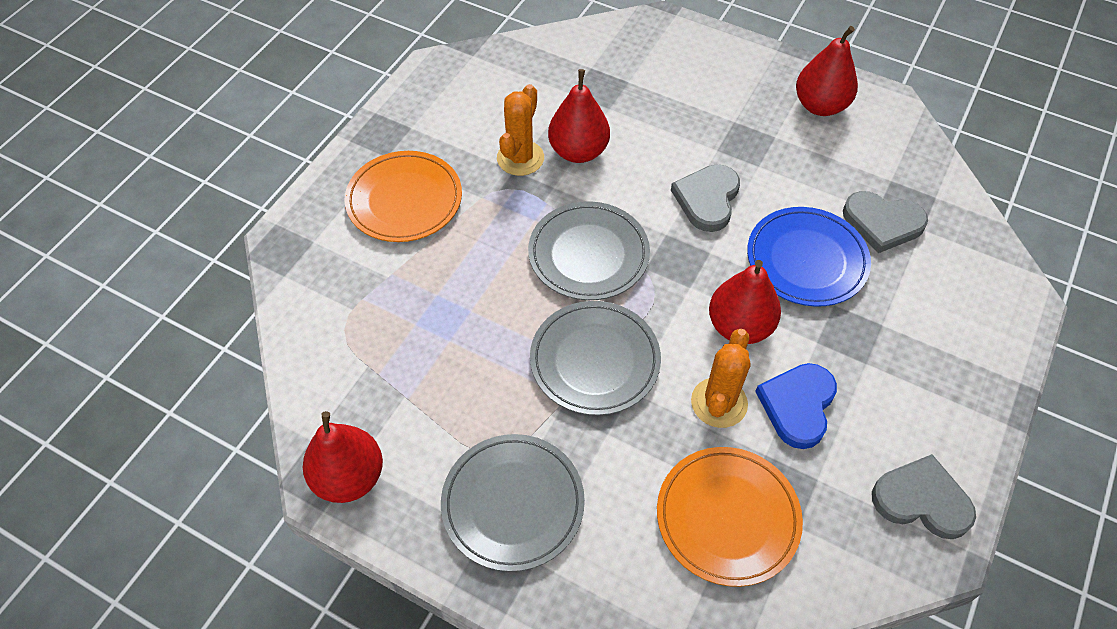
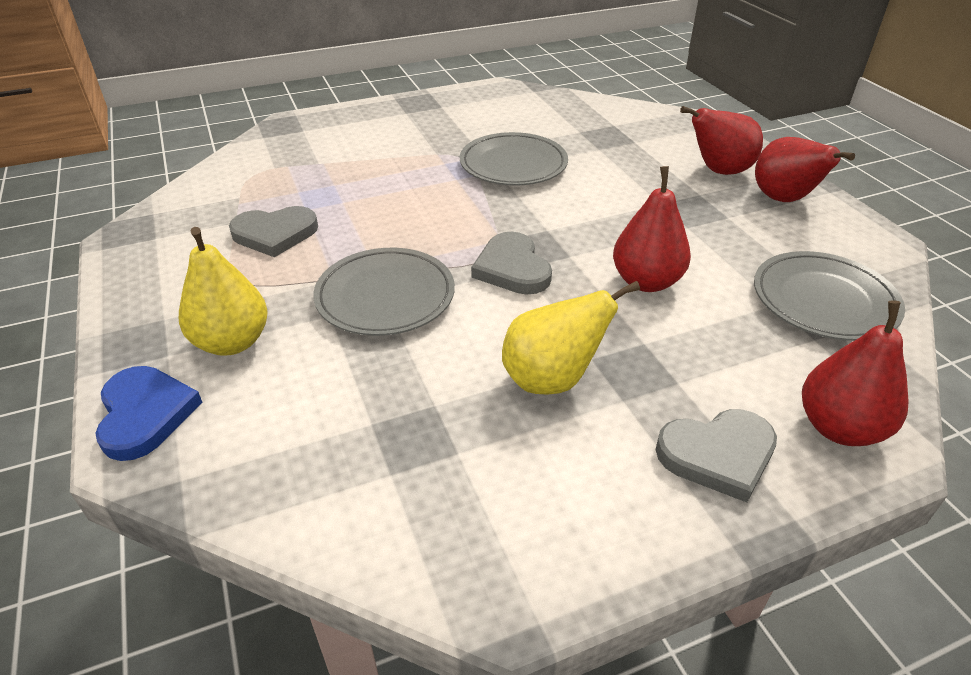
blue plate: 1 -> 0
orange cactus: 2 -> 0
orange plate: 2 -> 0
yellow pear: 0 -> 2

